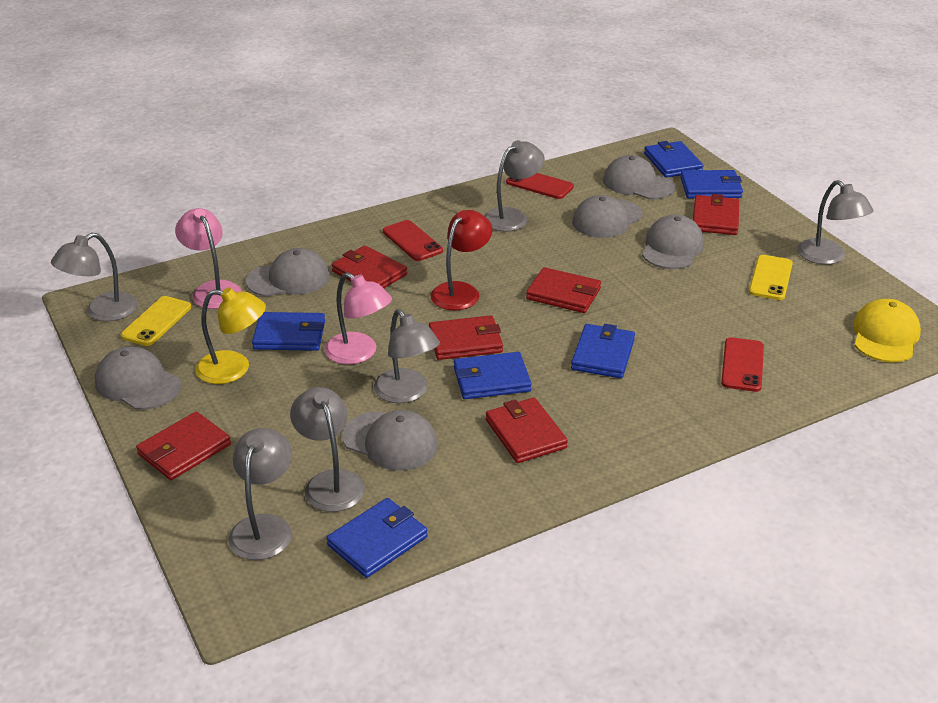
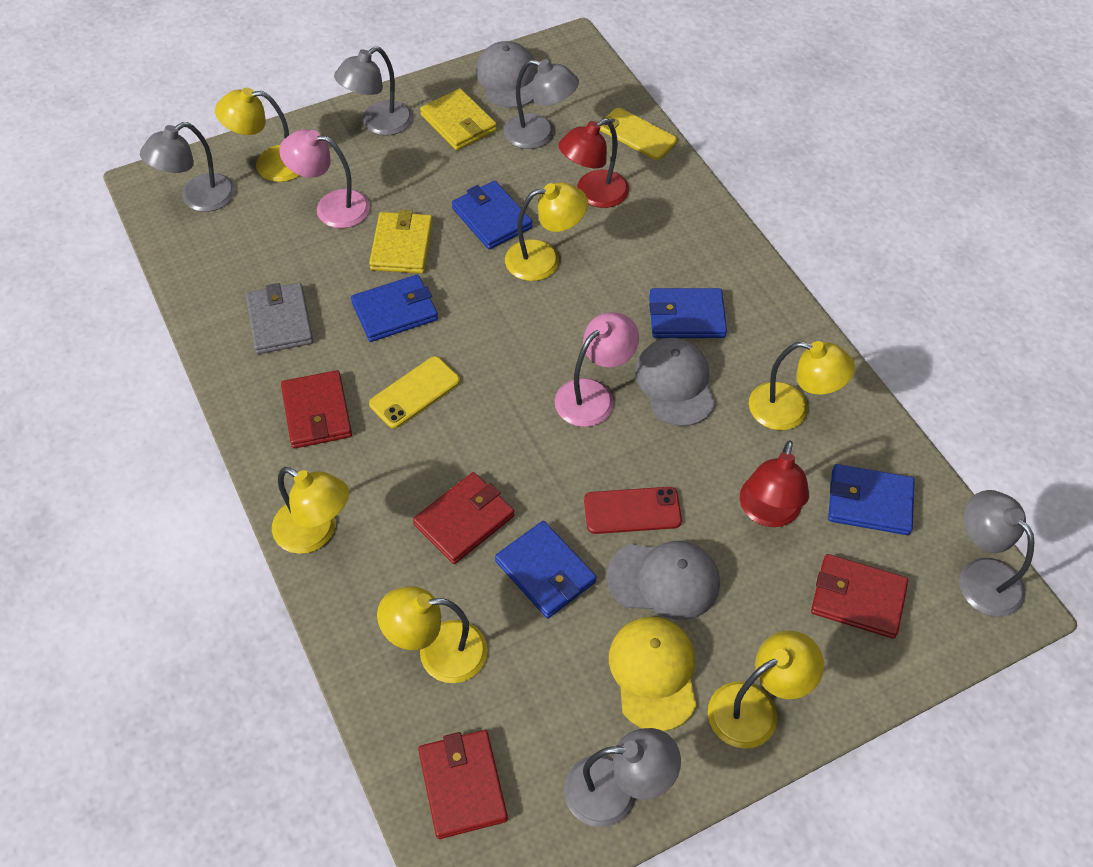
blue wallet: 6 -> 5
grey cap: 6 -> 3
grey lamp: 6 -> 5
grey wallet: 0 -> 1
red lamp: 1 -> 2
red phone: 3 -> 1
red wallet: 6 -> 4
yellow lamp: 1 -> 6
yellow wallet: 0 -> 2

